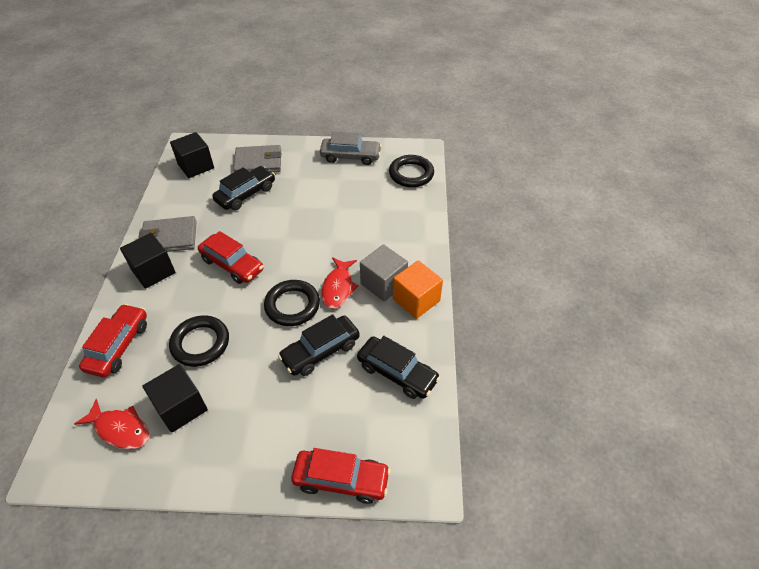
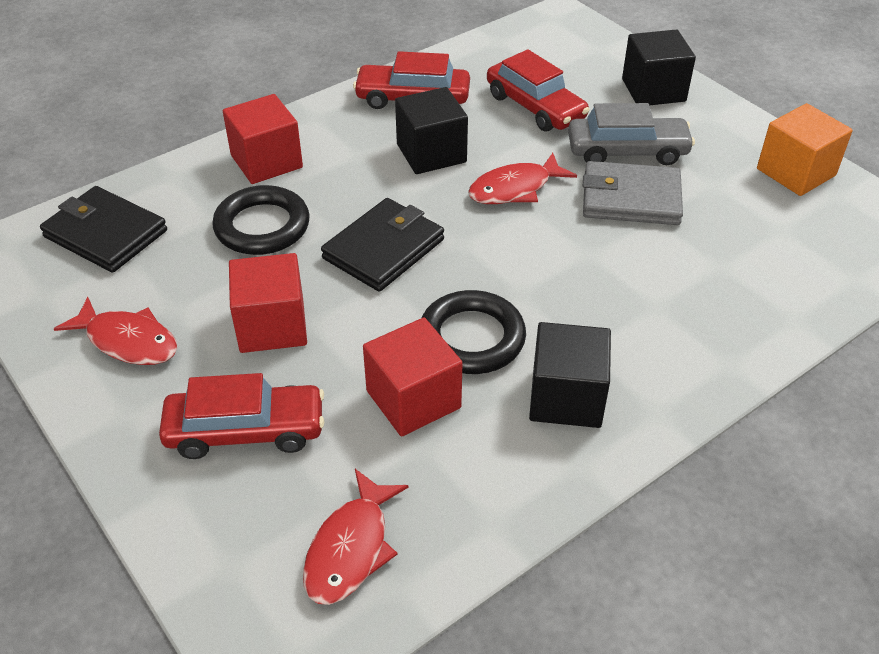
black car: 3 -> 0
black ring: 3 -> 2
black wallet: 0 -> 2
grey cube: 1 -> 0
grey wallet: 2 -> 1
red cube: 0 -> 3
red fish: 2 -> 3

